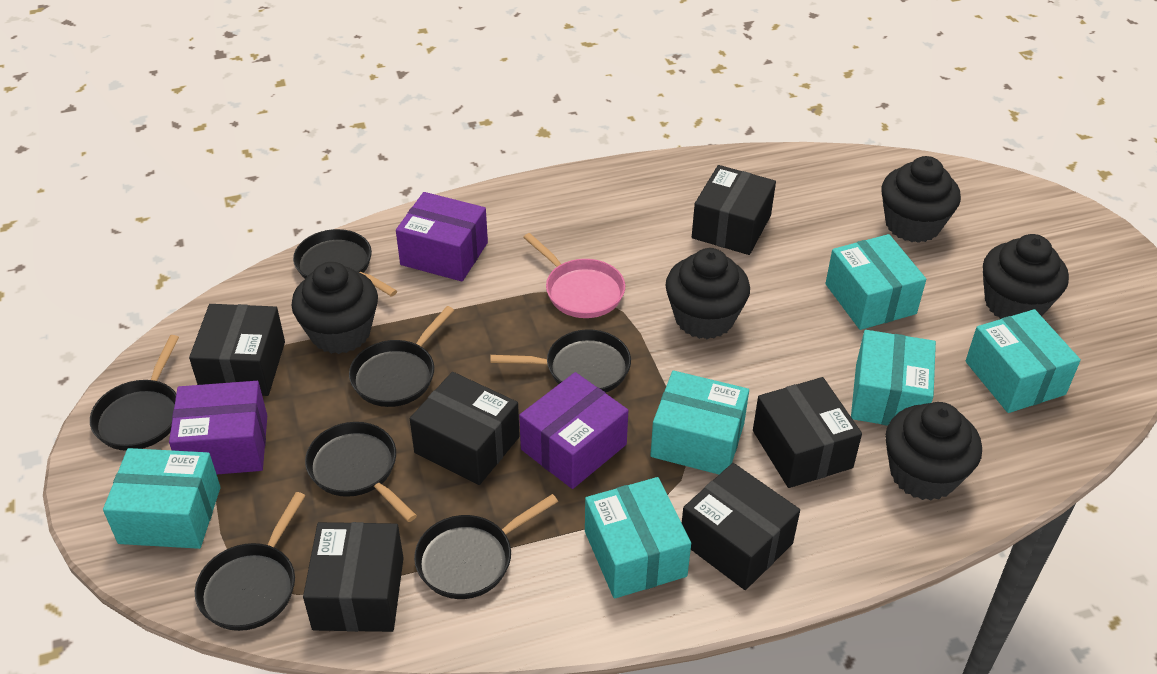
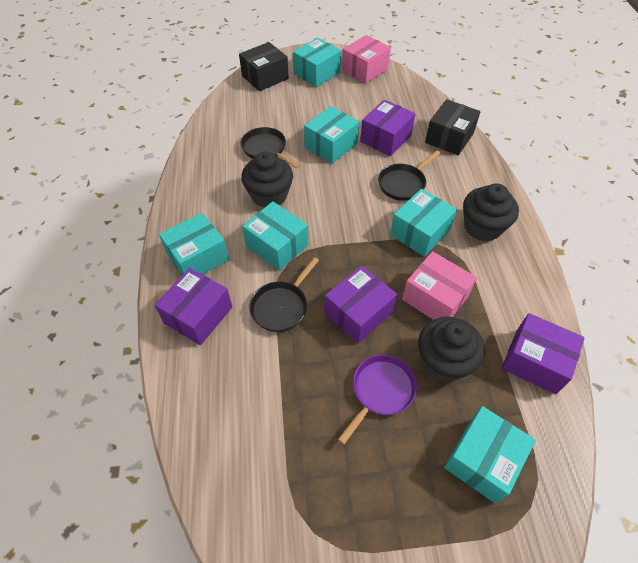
black box: 6 -> 2
black cupcake: 5 -> 3
black pan: 7 -> 3
pink box: 0 -> 2
pink pan: 1 -> 0
purple box: 3 -> 4
purple pan: 0 -> 1

